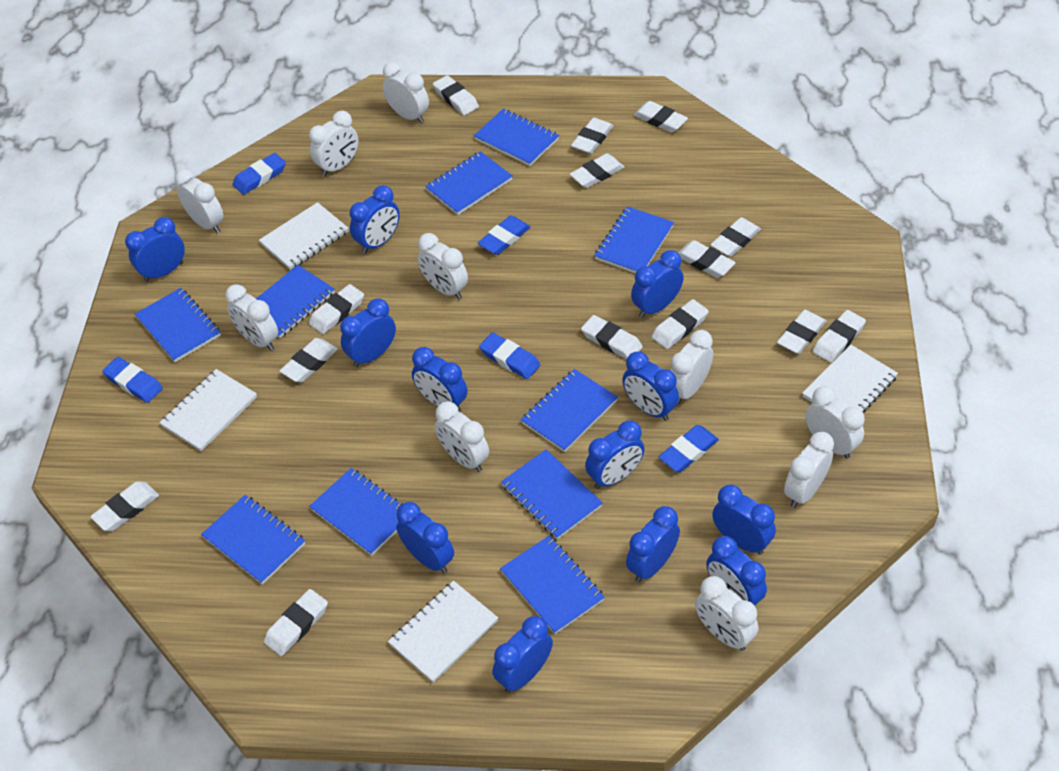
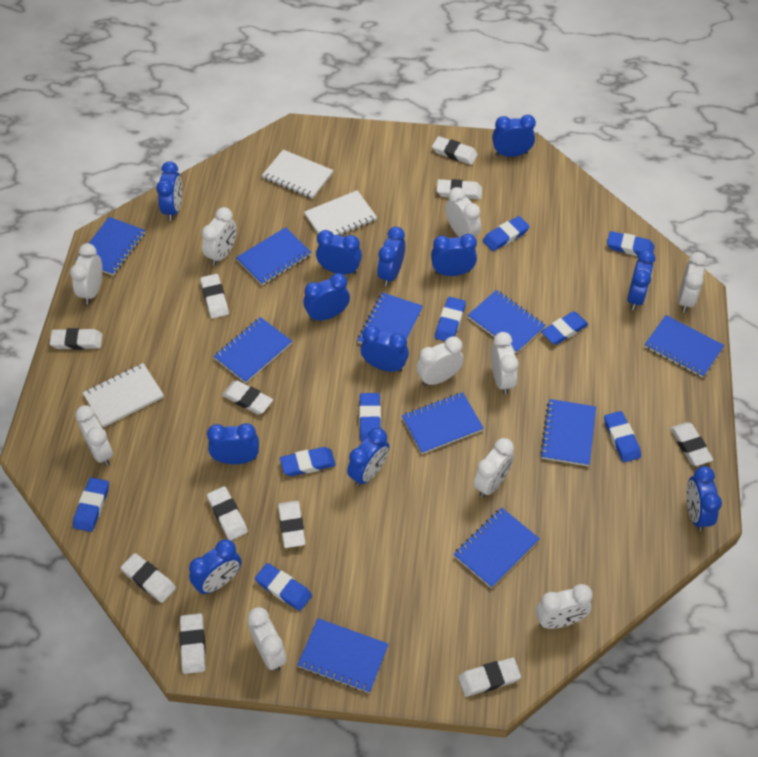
blue eraser: 5 -> 9
white eraser: 14 -> 11
white notebook: 4 -> 3

